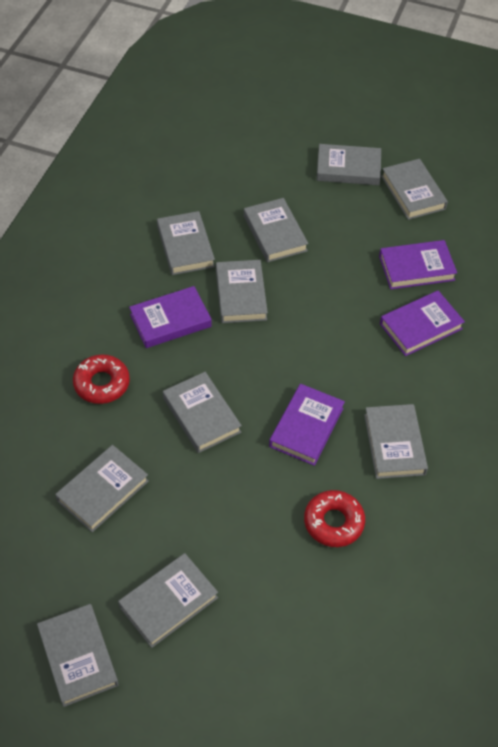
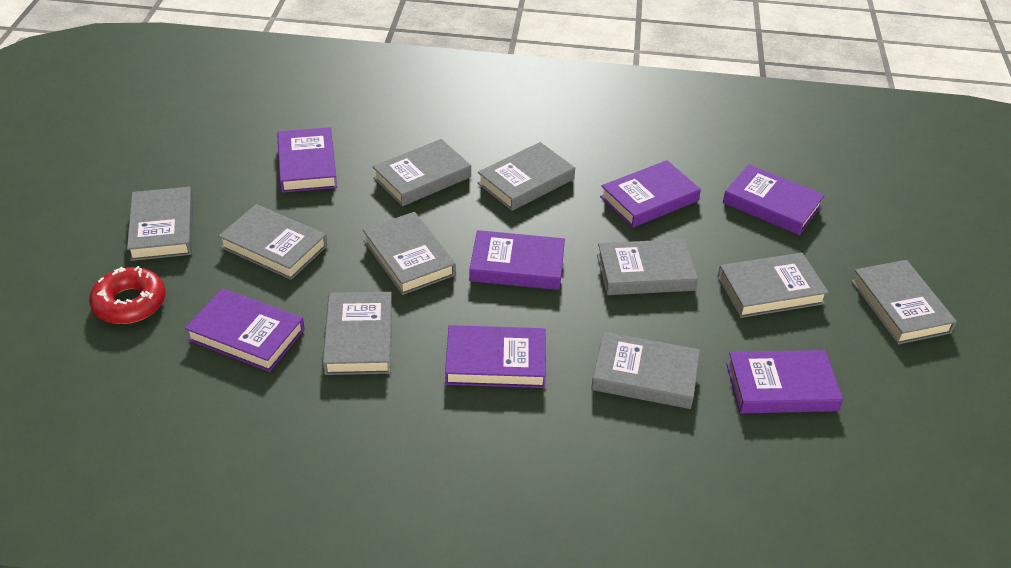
purple book: 4 -> 7
red donut: 2 -> 1

